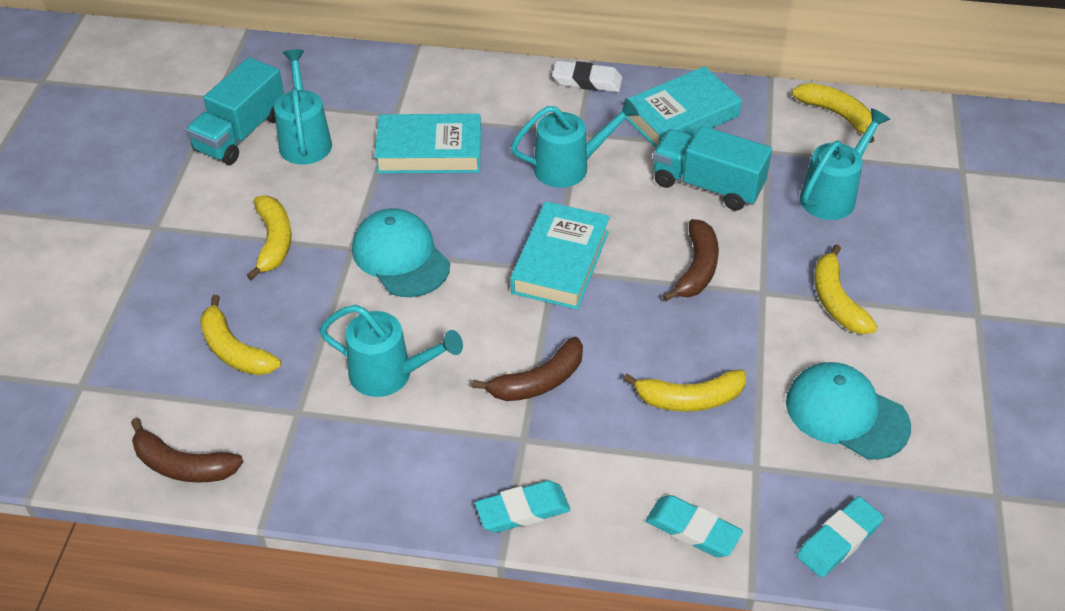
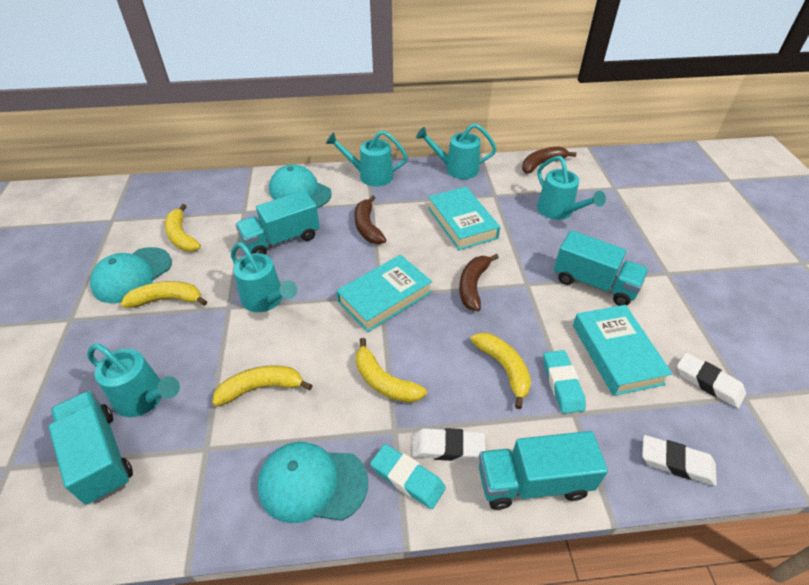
turquoise cap: 2 -> 3
turquoise eraser: 3 -> 2
turquoise truck: 2 -> 4
turquoise watering can: 4 -> 5
white eraser: 1 -> 3

